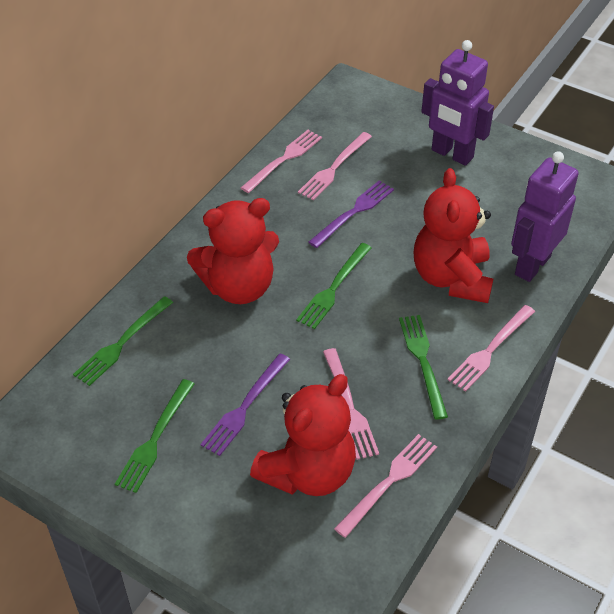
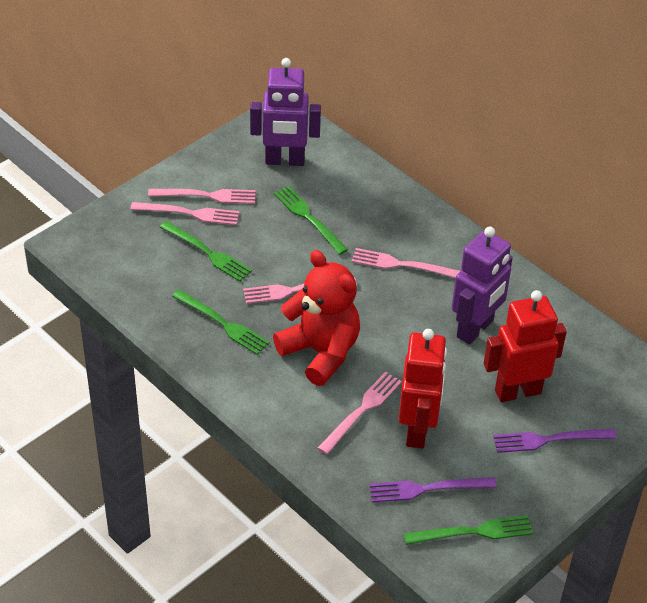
red robot: 0 -> 2
red teddy bear: 3 -> 1

